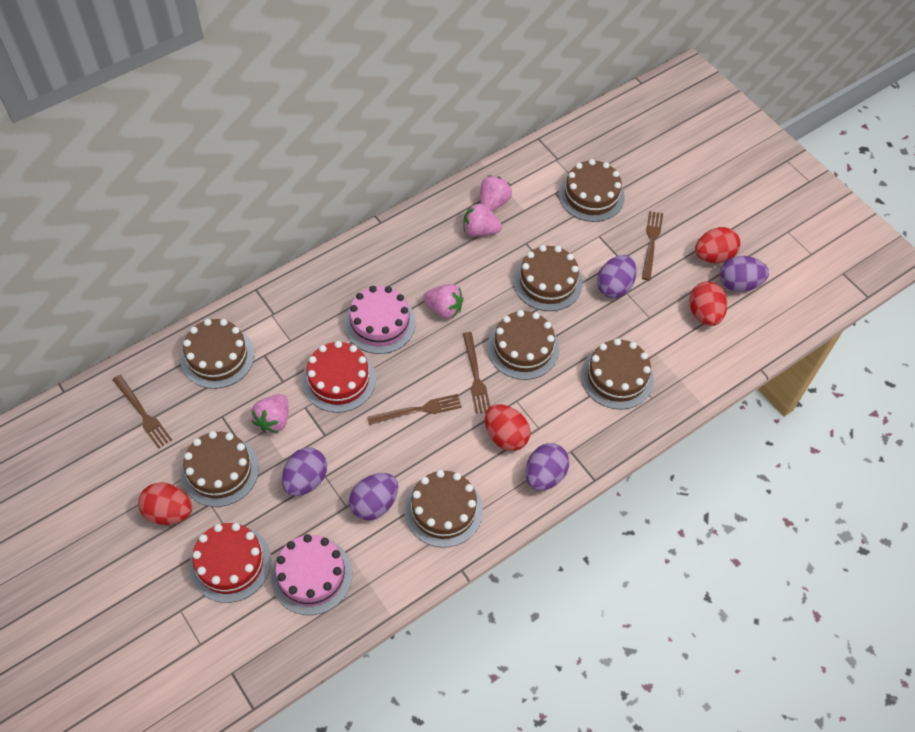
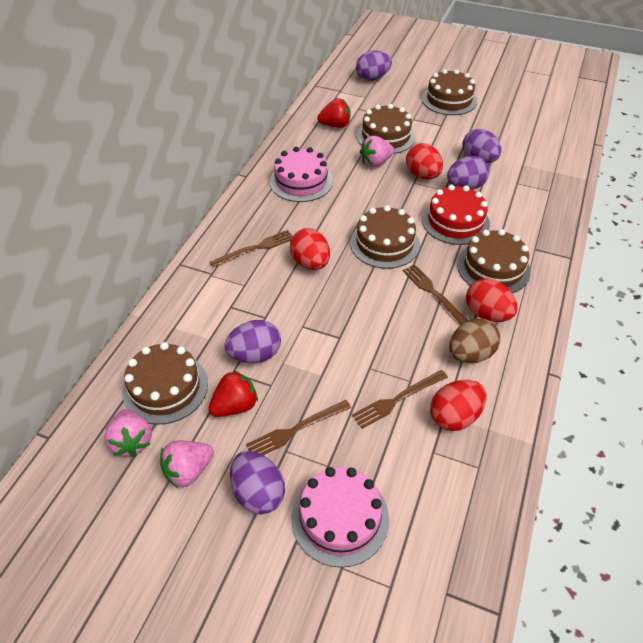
brown cake: 7 -> 5
brown egg: 0 -> 1
pink strawberry: 4 -> 3
red cake: 2 -> 1
red strawberry: 0 -> 2

